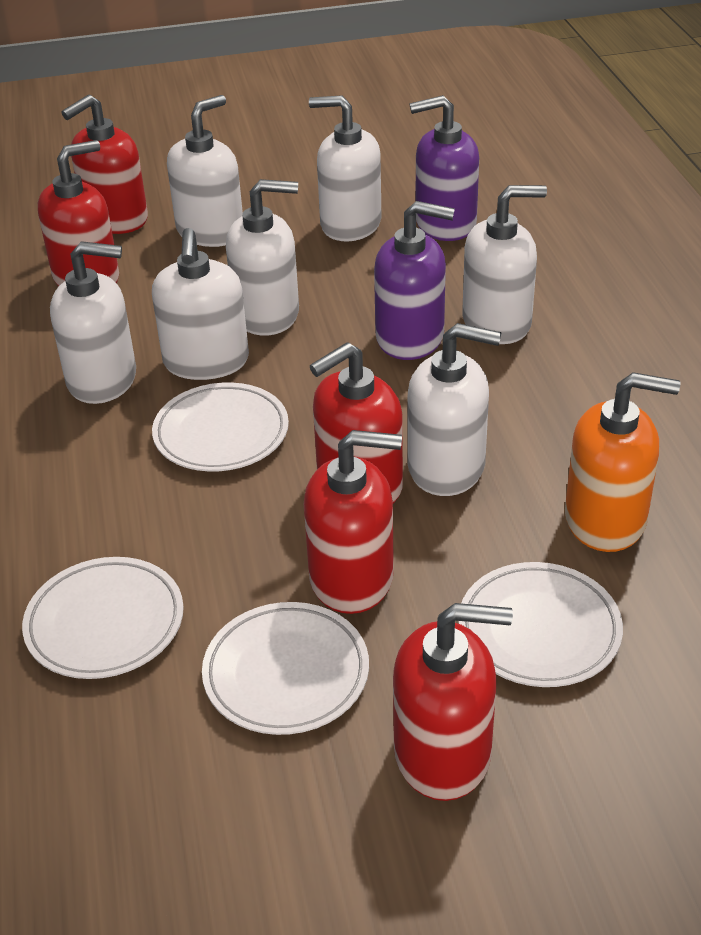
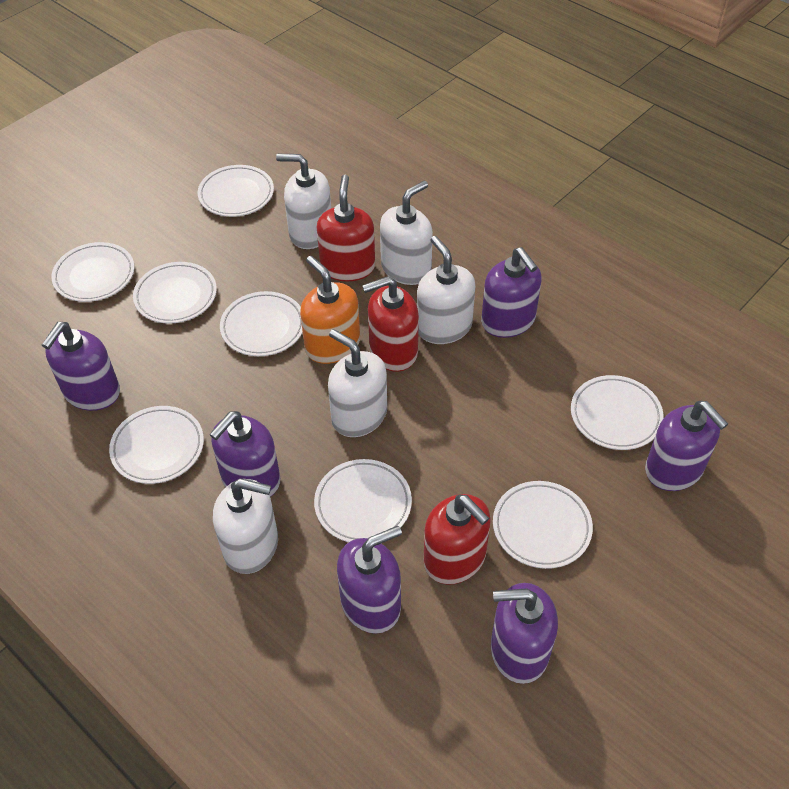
purple soap dispenser: 2 -> 6
red soap dispenser: 5 -> 3
white plate: 4 -> 8
white soap dispenser: 7 -> 5

